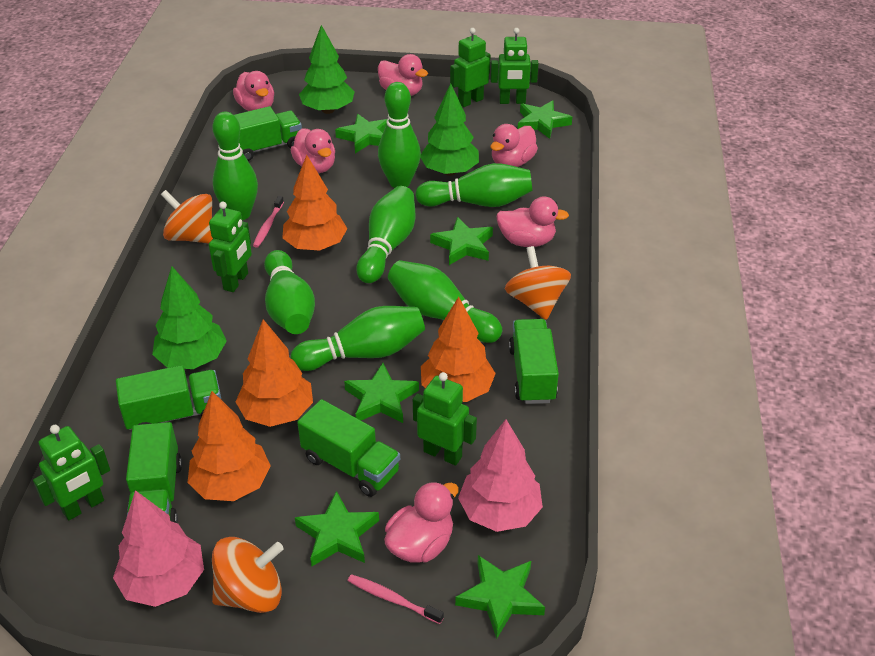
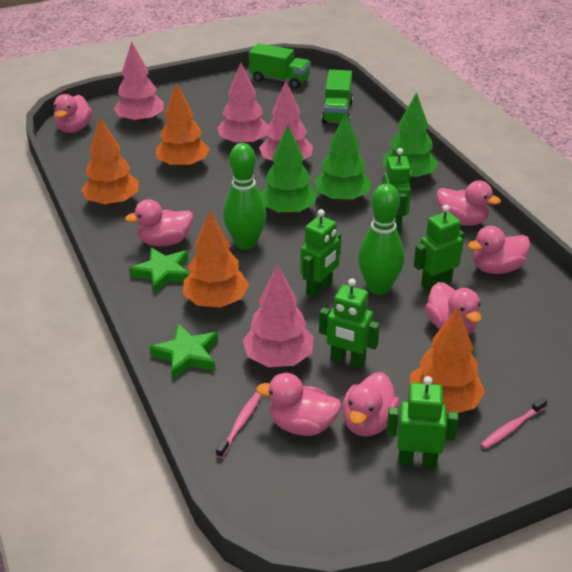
green bowling pin: 7 -> 2
green star: 6 -> 2
green truck: 5 -> 2
orange spinning top: 3 -> 0
pink duck: 6 -> 7
pink tree: 2 -> 4

